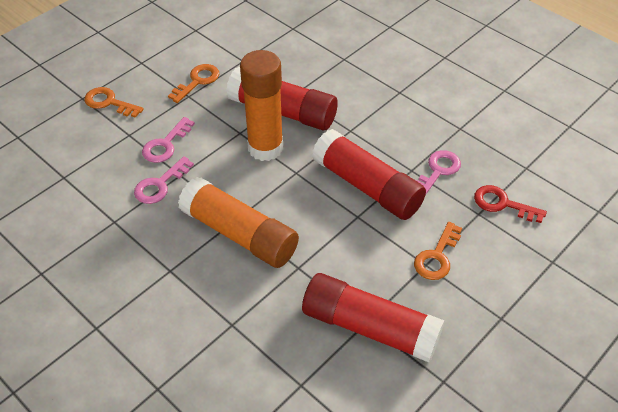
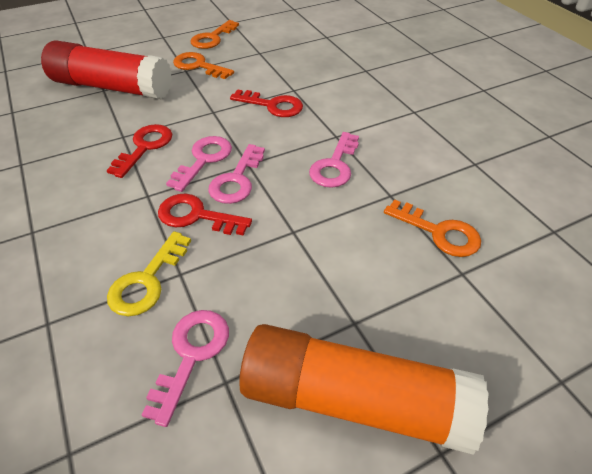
orange glue stick: 2 -> 1
pink key: 3 -> 4
red glue stick: 3 -> 1
red key: 1 -> 3
yellow key: 0 -> 1

